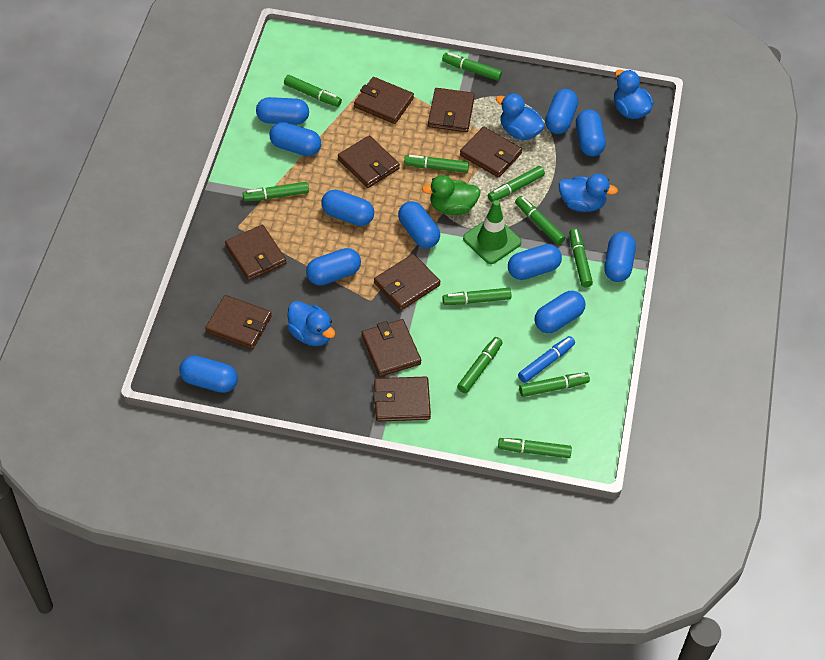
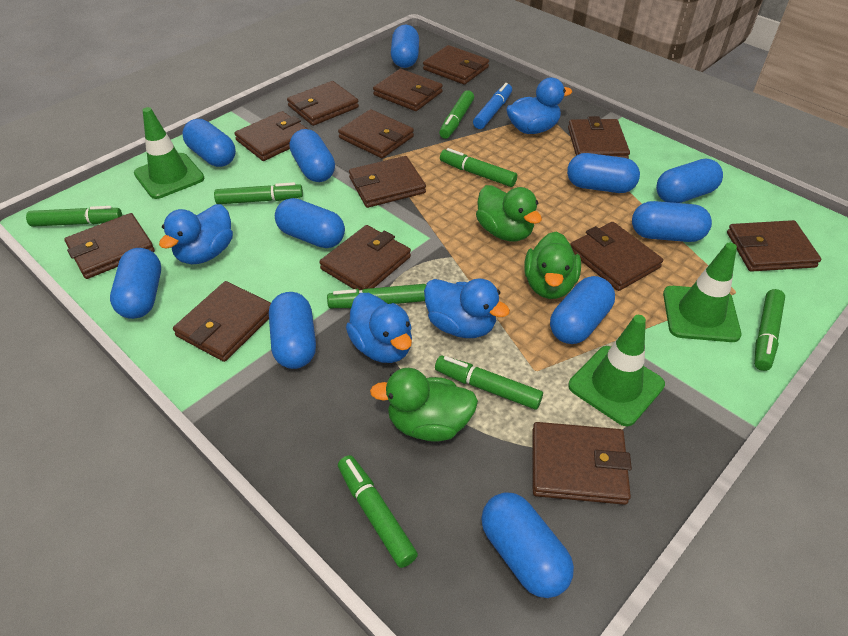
brown wallet: 9 -> 13
green duck: 1 -> 3
green marker: 11 -> 8
green traffic cone: 1 -> 3

